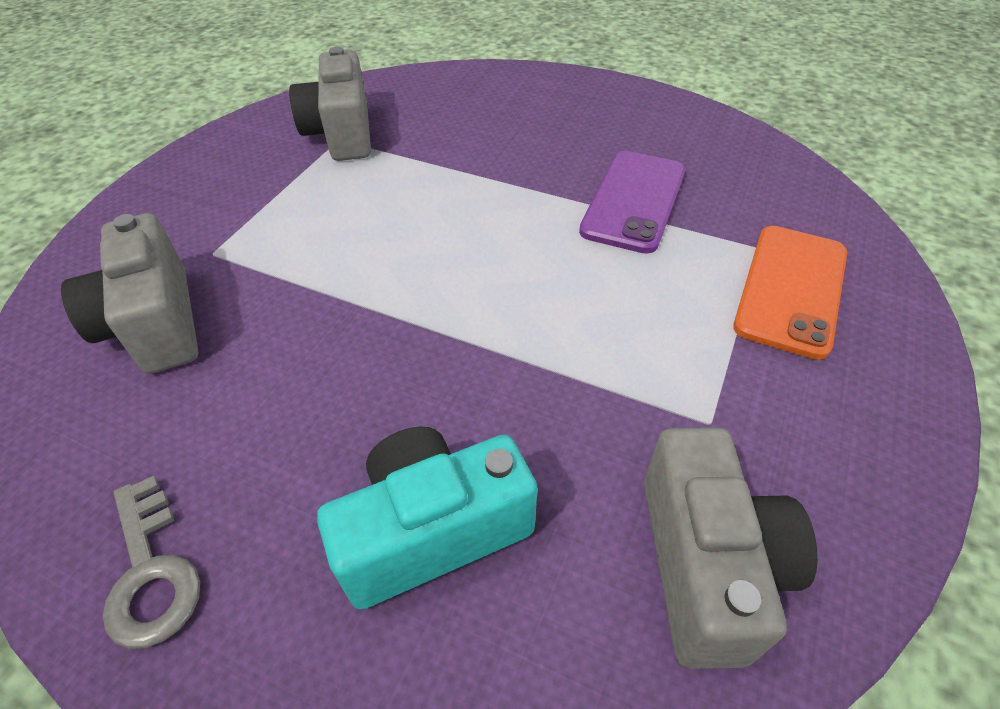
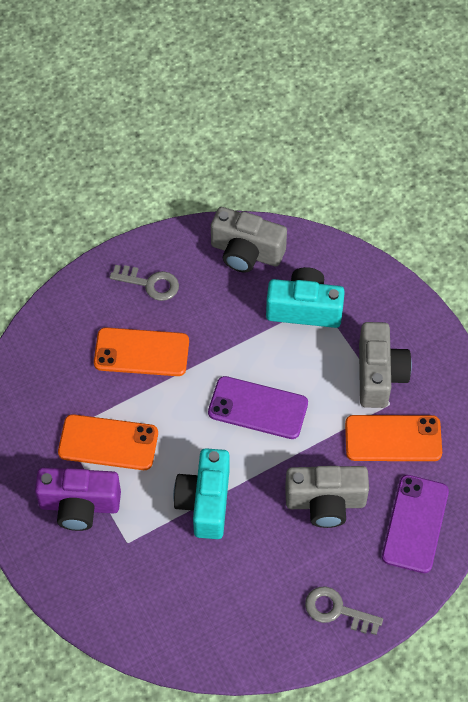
grey key: 1 -> 2
orange phone: 1 -> 3
purple camera: 0 -> 1
purple phone: 1 -> 2
turquoise camera: 1 -> 2

